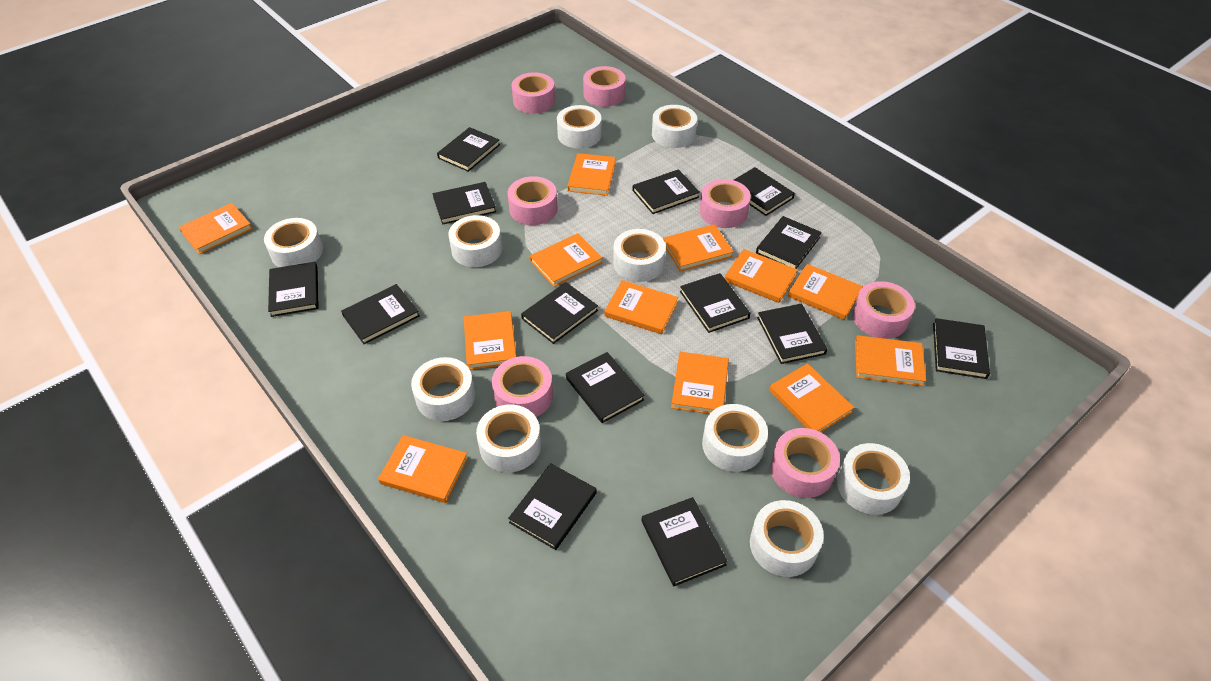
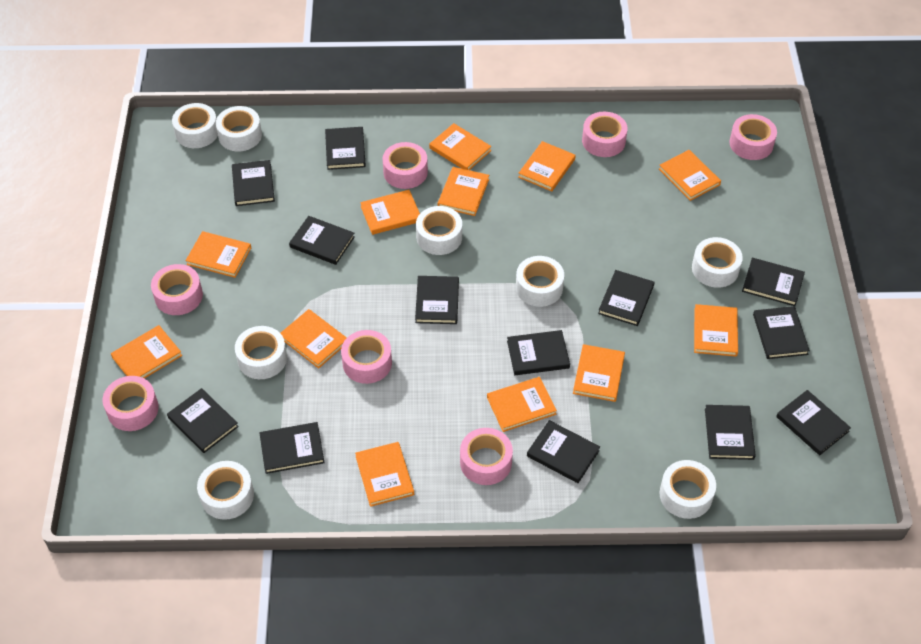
black book: 14 -> 13
white tape: 10 -> 8

